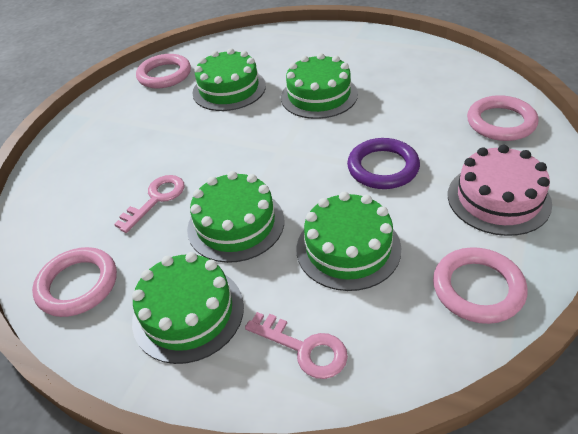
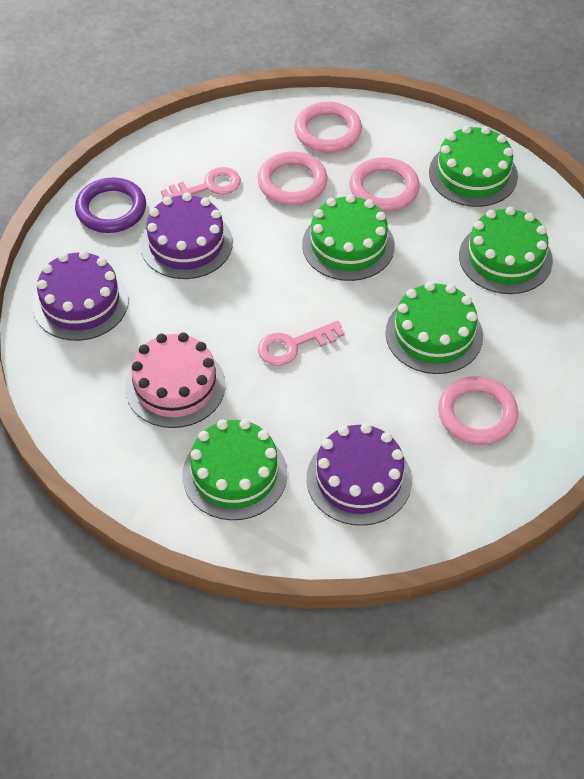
purple cake: 0 -> 3

